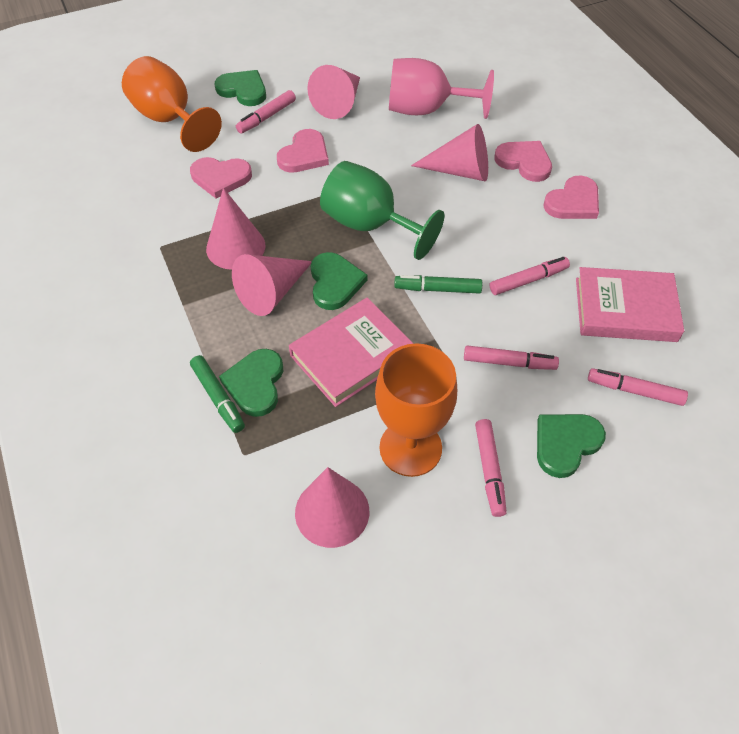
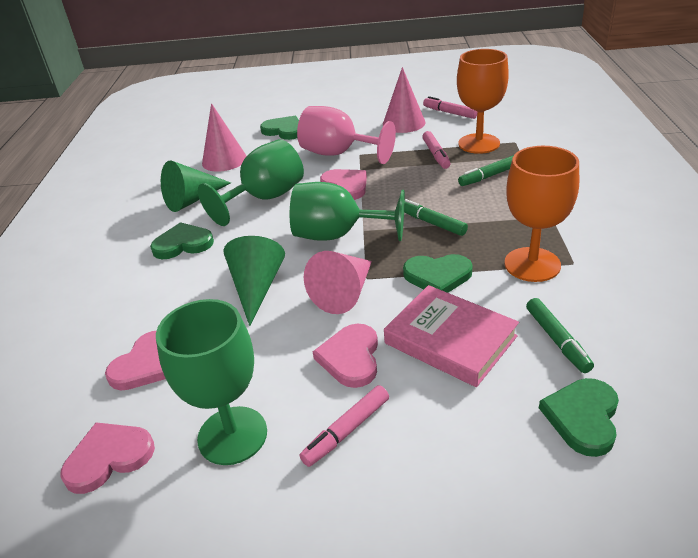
green cone: 0 -> 2
green goblet: 1 -> 3
green marker: 2 -> 3
pink book: 2 -> 1
pink cone: 5 -> 3
pink marker: 5 -> 3

